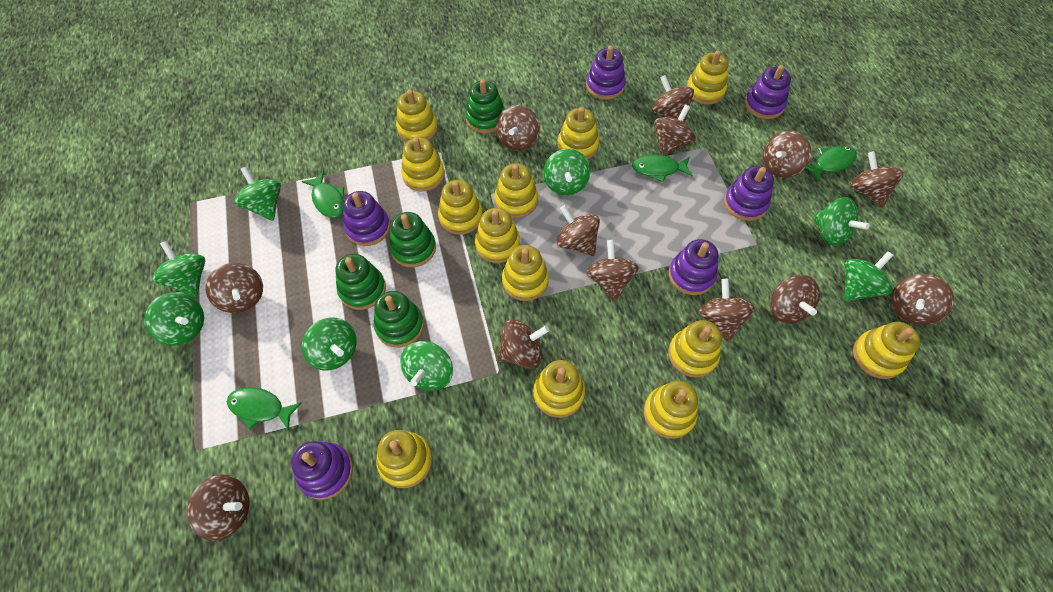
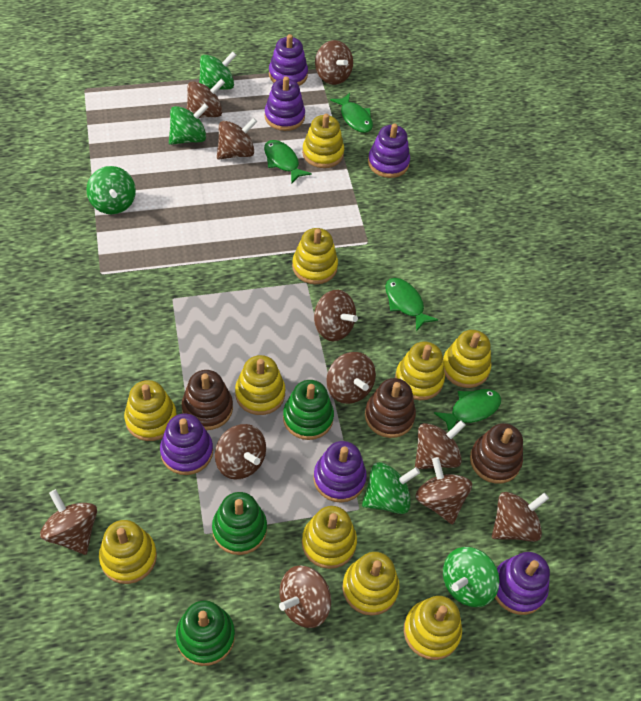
brown spinning top: 13 -> 11
brown stacking toy: 0 -> 3
green spinning top: 8 -> 5
green stacking toy: 4 -> 3
yellow stacking toy: 13 -> 10

